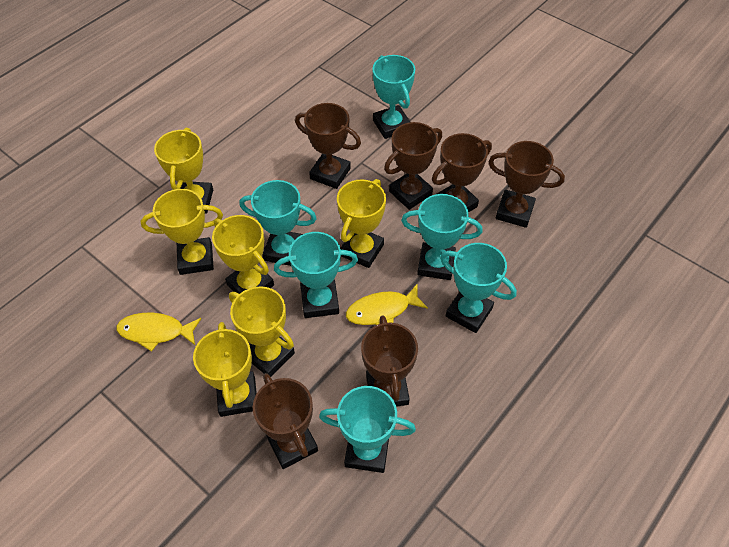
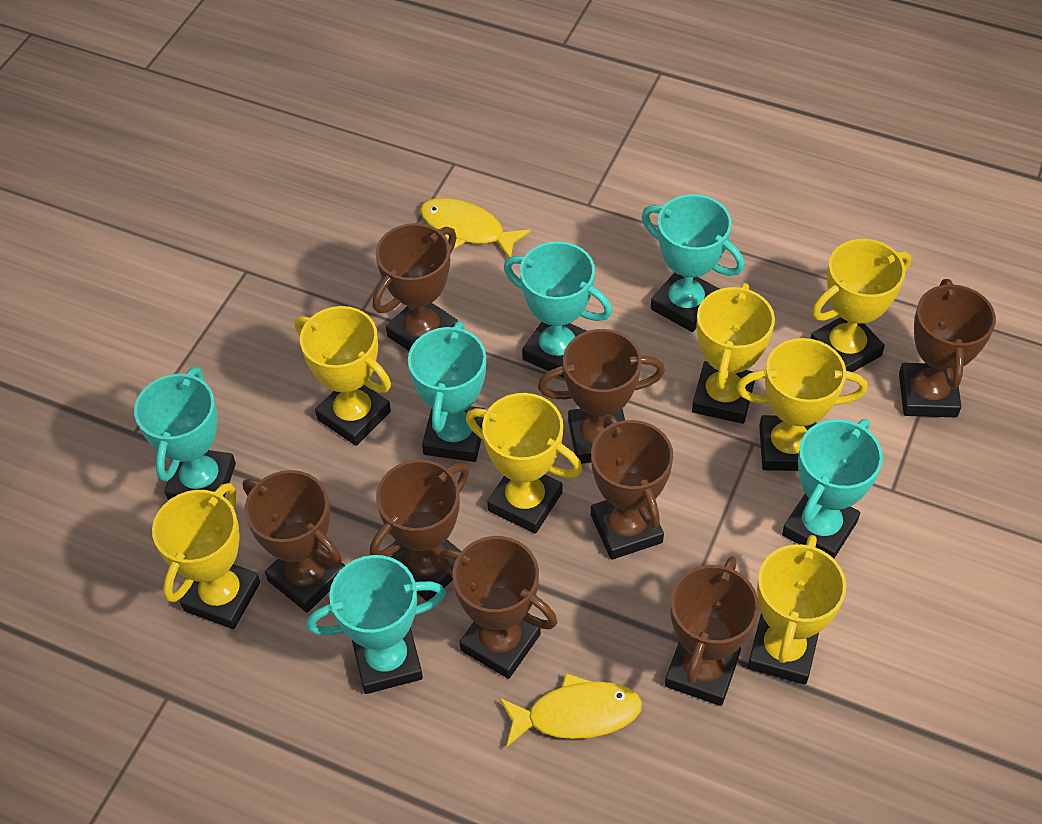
brown trophy: 6 -> 8
yellow trophy: 6 -> 7

